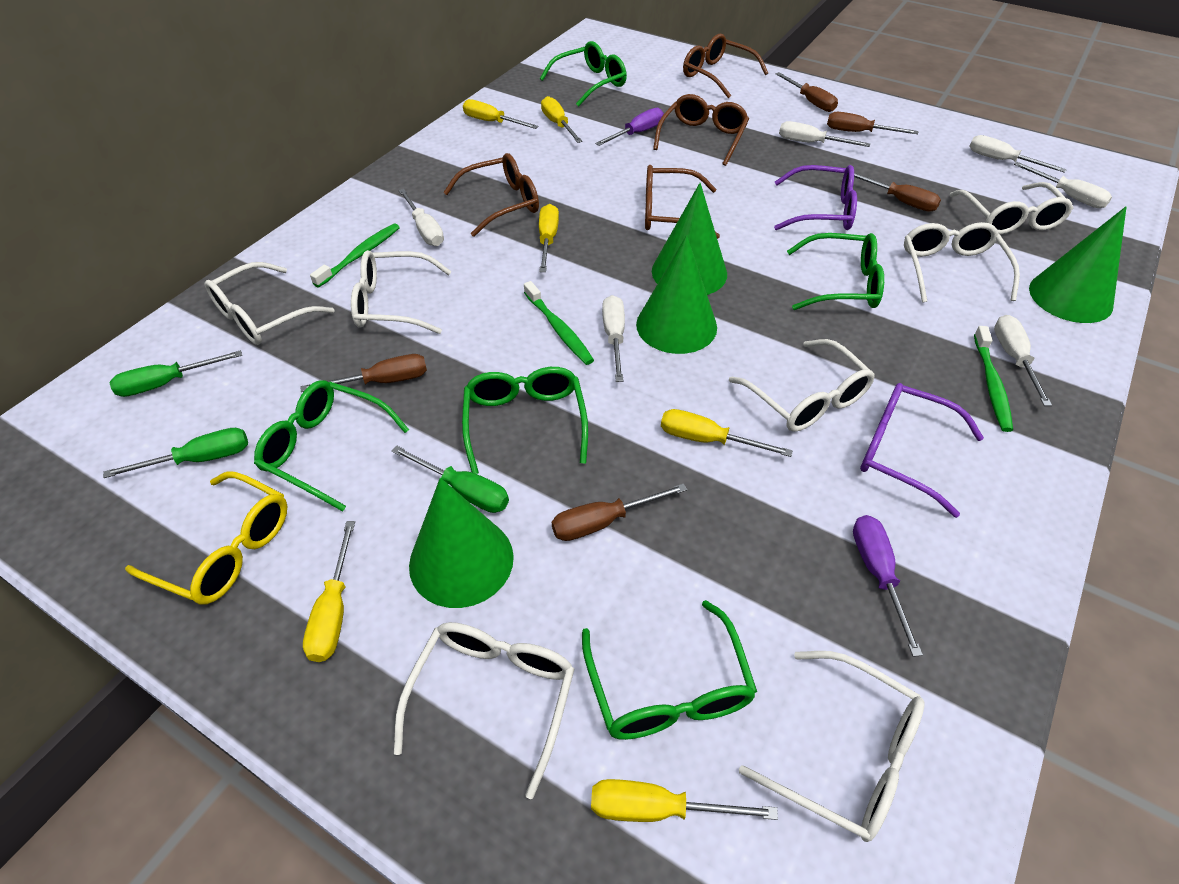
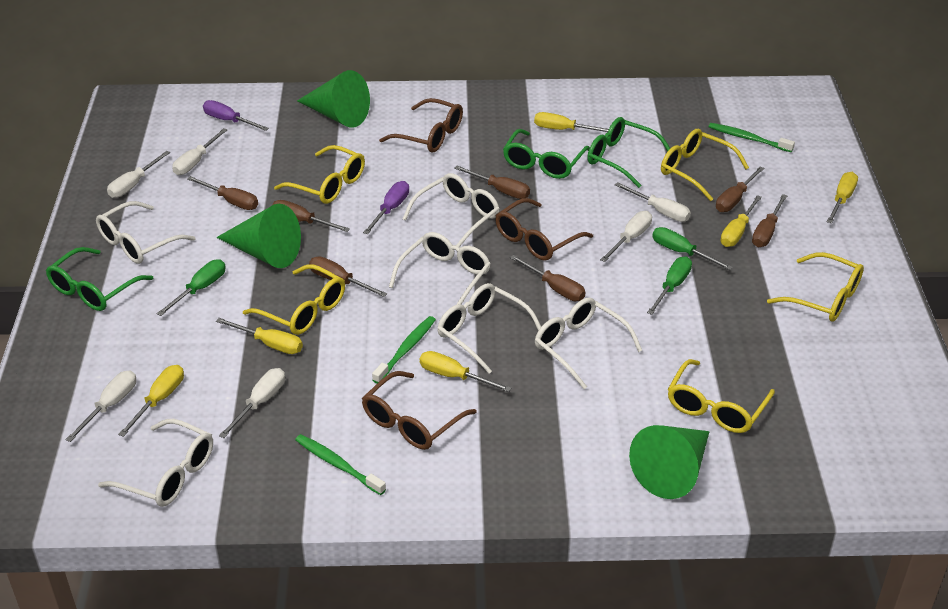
brown glasses: 4 -> 3
brown screwdriver: 5 -> 7
green cone: 4 -> 3
green glasses: 5 -> 3
purple glasses: 2 -> 0
white glasses: 7 -> 6
yellow glasses: 1 -> 5

